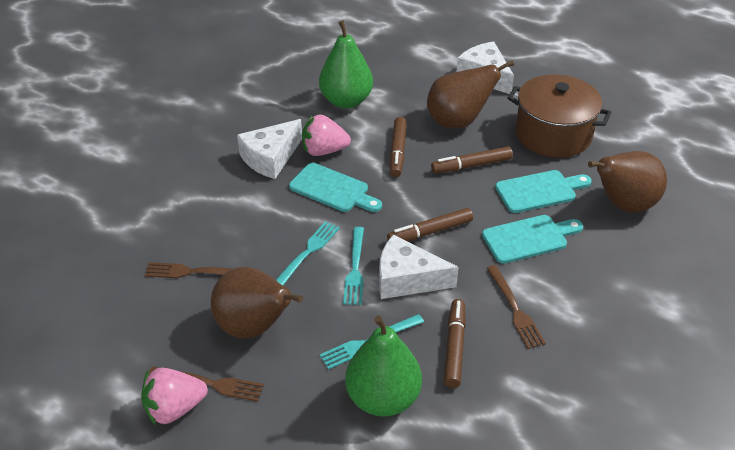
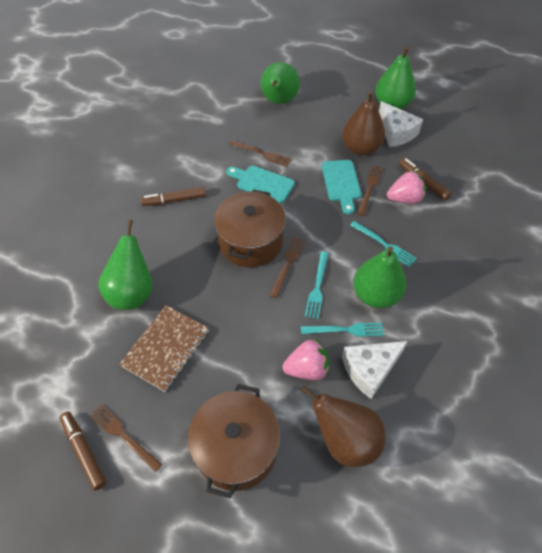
brown fork: 3 -> 4
brown marker: 4 -> 3
brown notebook: 0 -> 1
brown pear: 3 -> 2
brown pot: 1 -> 2
green pear: 2 -> 4
turquoise cutting board: 3 -> 2
white cheese: 3 -> 2

